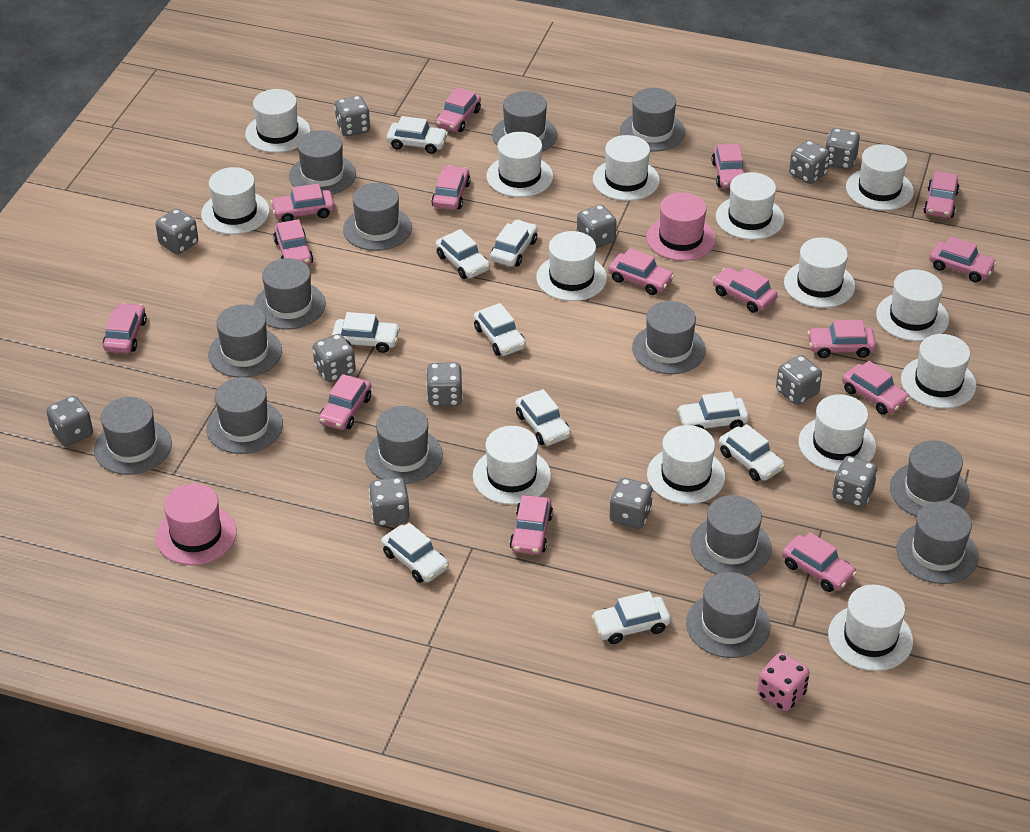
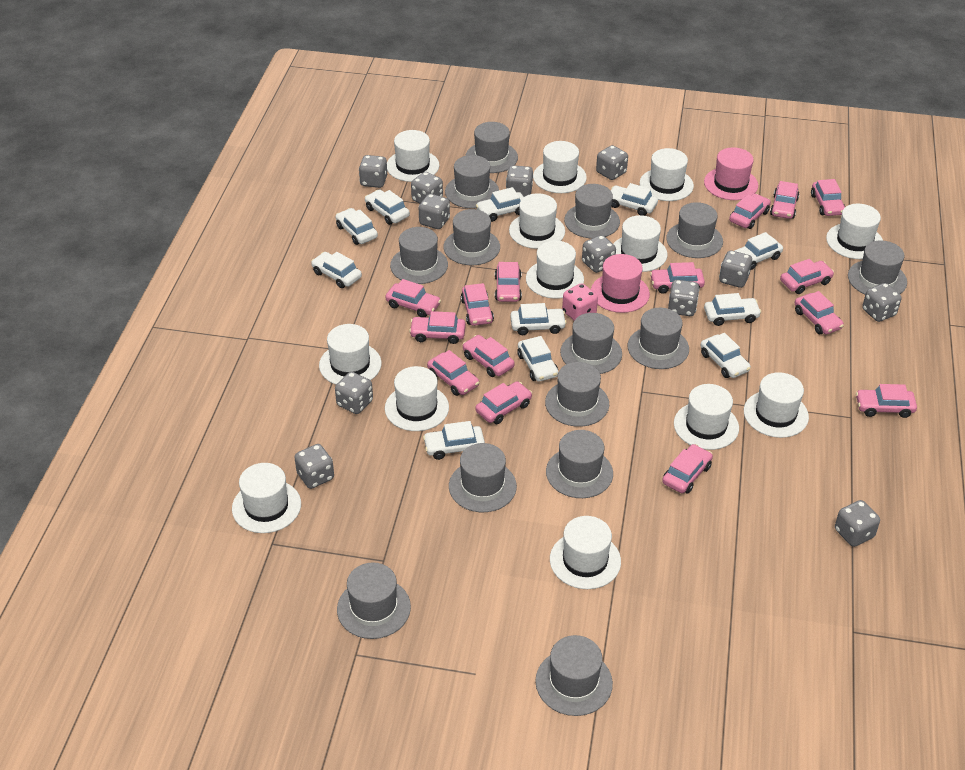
white car: 10 -> 11
white hat: 14 -> 13

